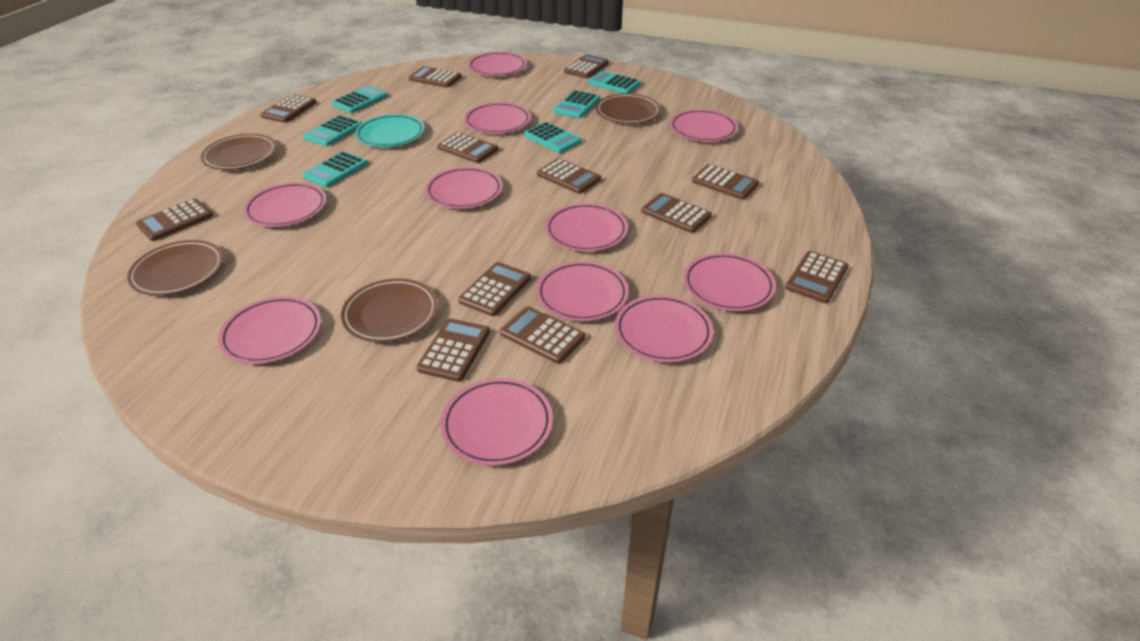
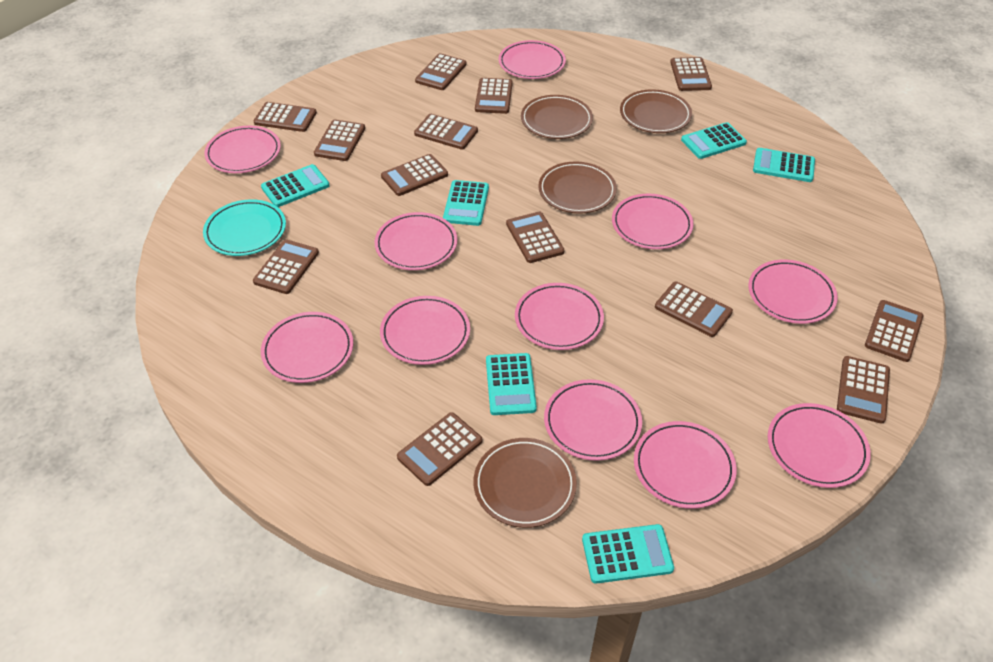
brown calculator: 12 -> 13

